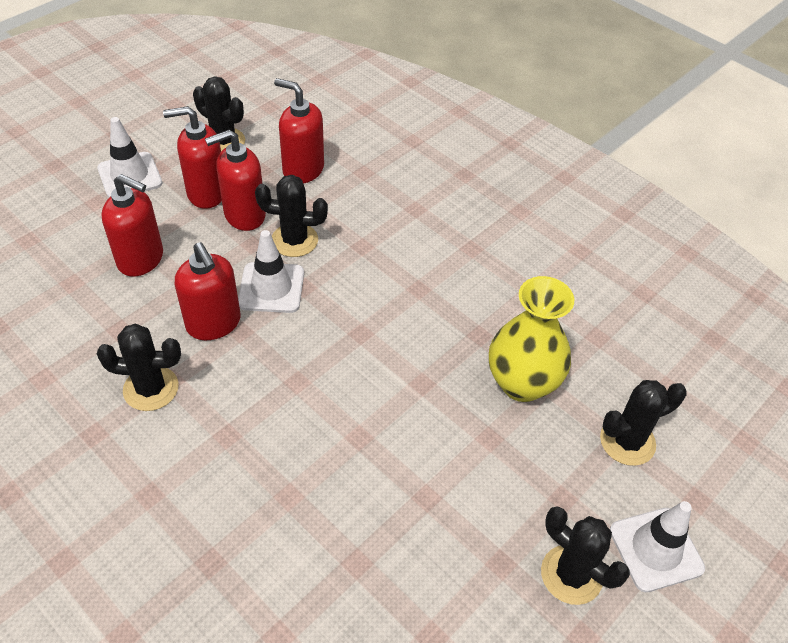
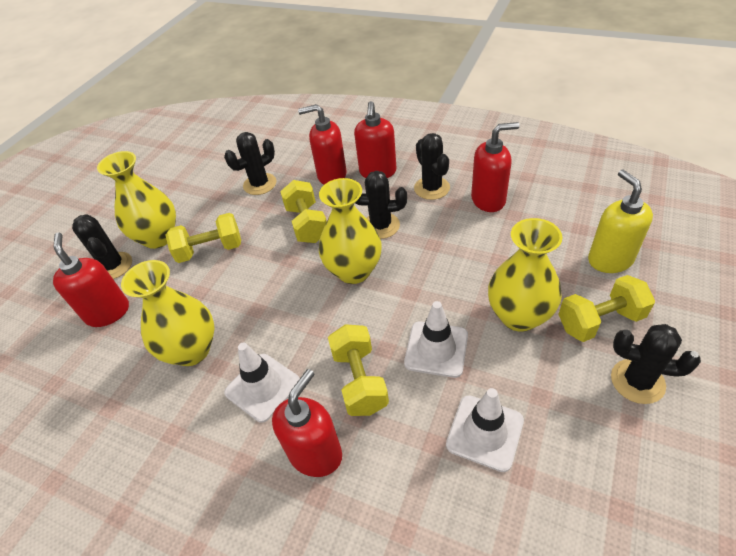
yellow dumbbell: 0 -> 4
yellow soap dispenser: 0 -> 1
yellow vase: 1 -> 4

